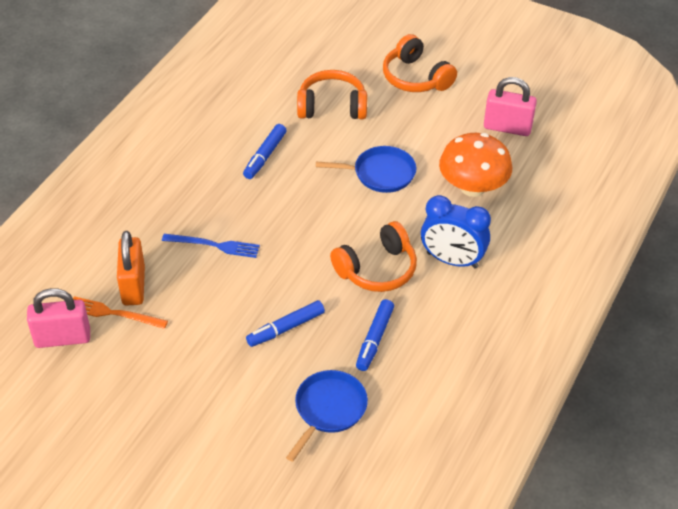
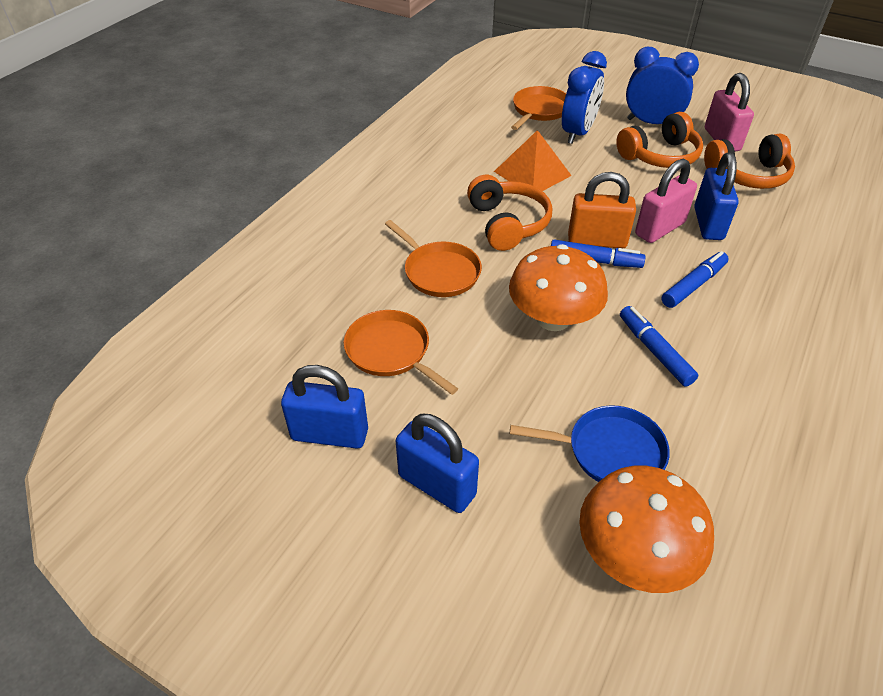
blue clock: 1 -> 2
blue fork: 1 -> 0
blue padlock: 0 -> 3
blue pan: 2 -> 1
orange fork: 1 -> 0
orange mushroom: 1 -> 2
orange pan: 0 -> 3
orange pyramid: 0 -> 1

